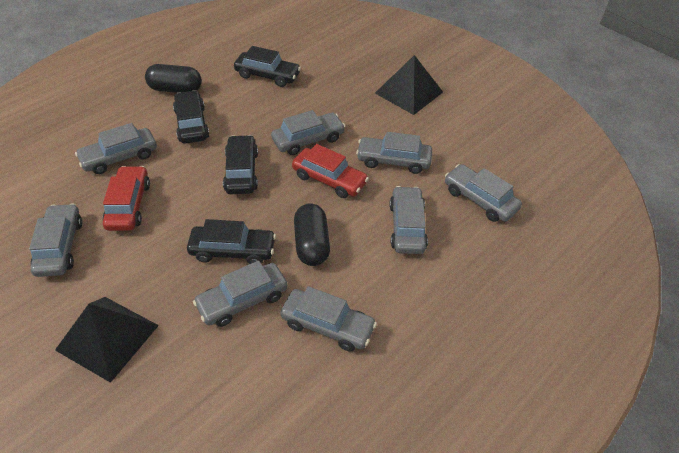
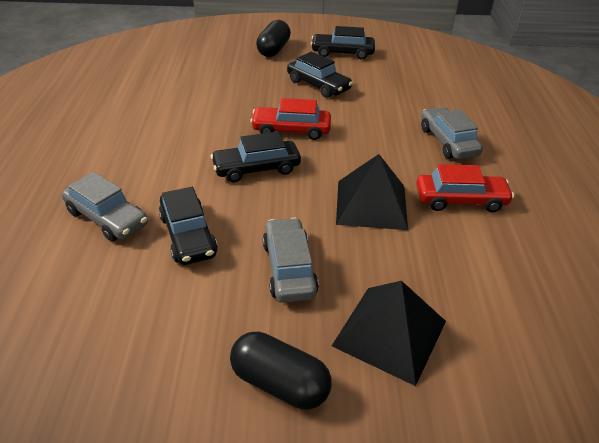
grey car: 8 -> 3

